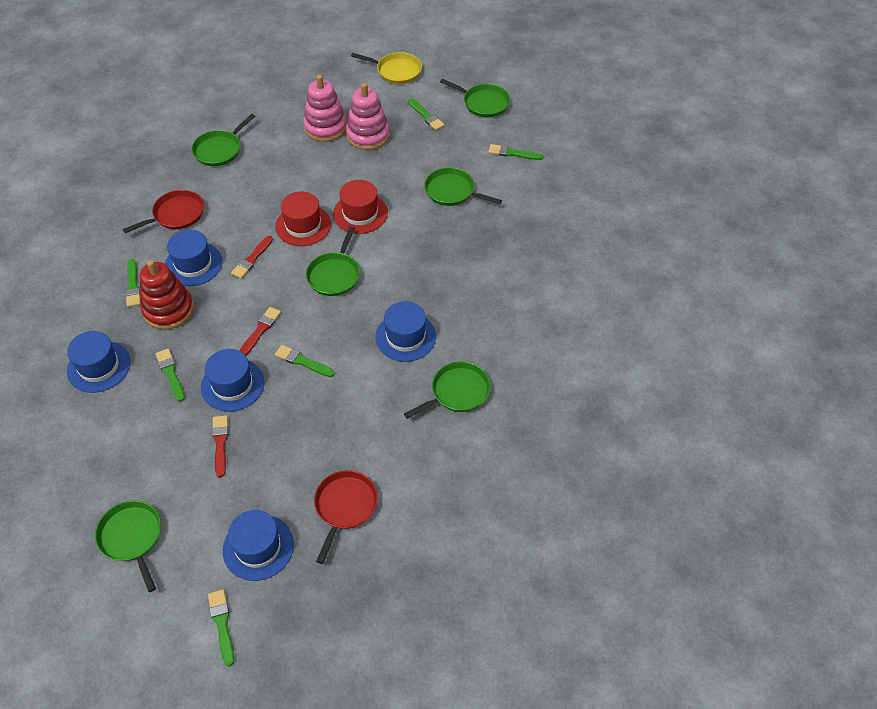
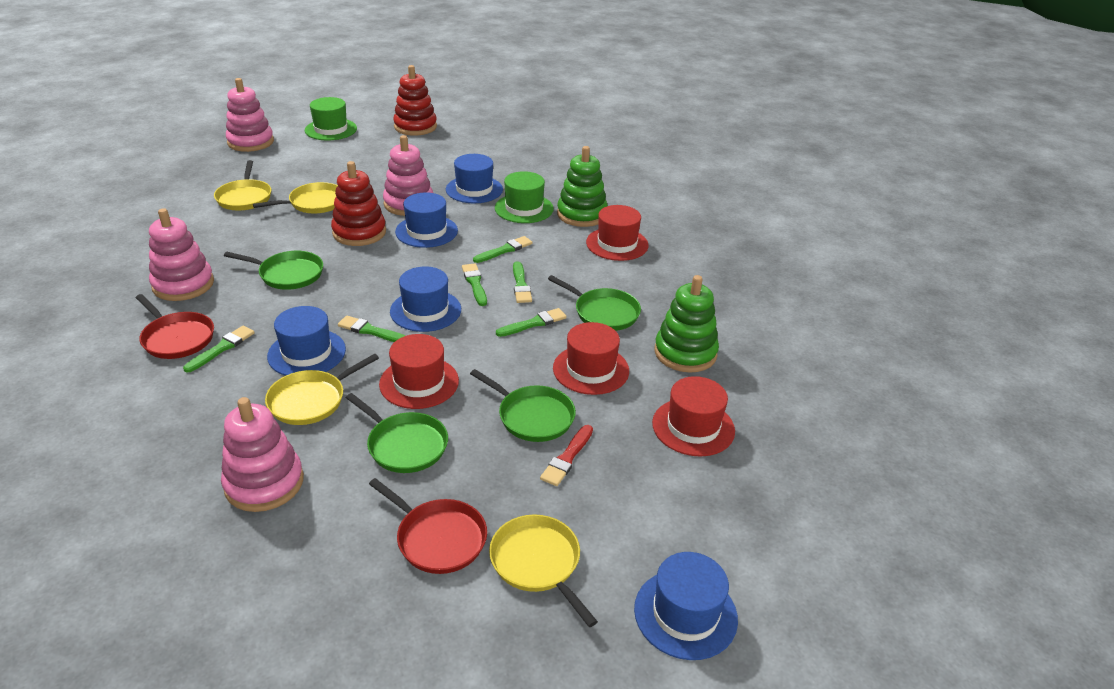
green hat: 0 -> 2
green pan: 6 -> 4
green stacking toy: 0 -> 2
pink stacking toy: 2 -> 4
red brush: 3 -> 1
red hat: 2 -> 4
red stacking toy: 1 -> 2
yellow pan: 1 -> 4

